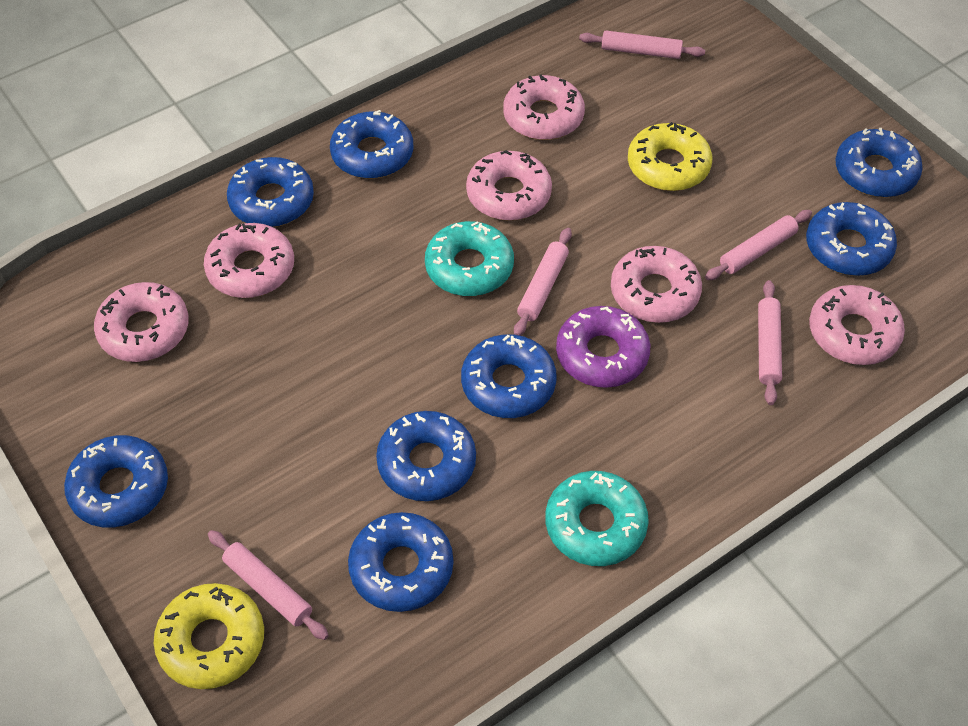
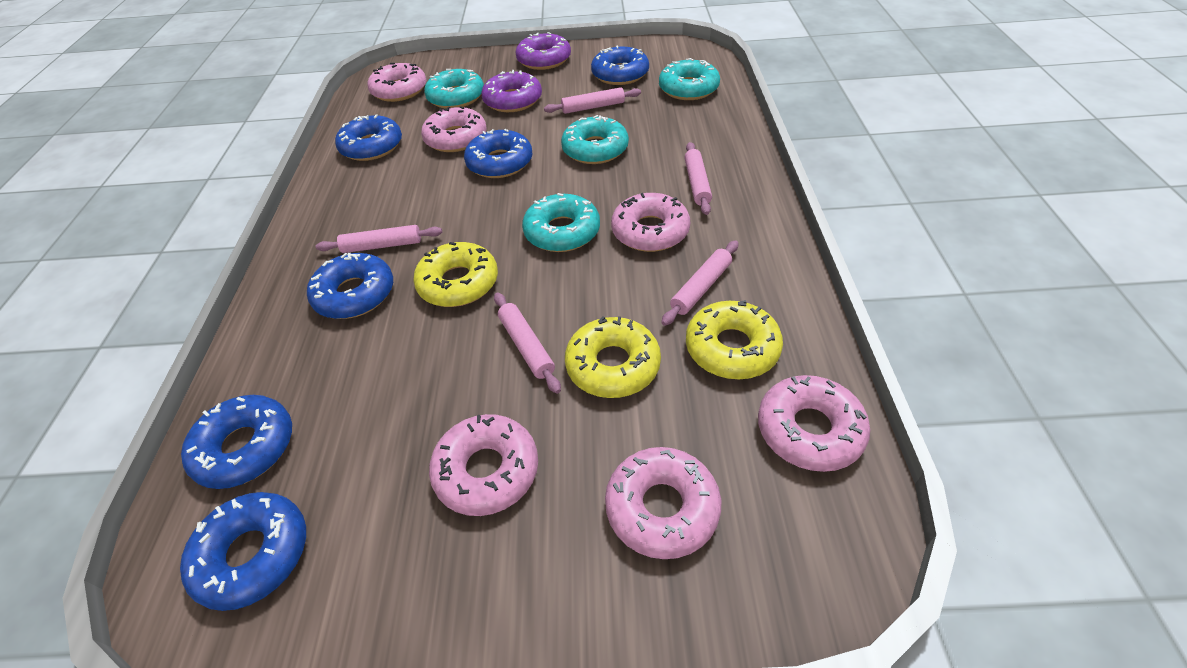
blue donut: 8 -> 6
purple donut: 1 -> 2
turquoise donut: 2 -> 4
yellow donut: 2 -> 3

